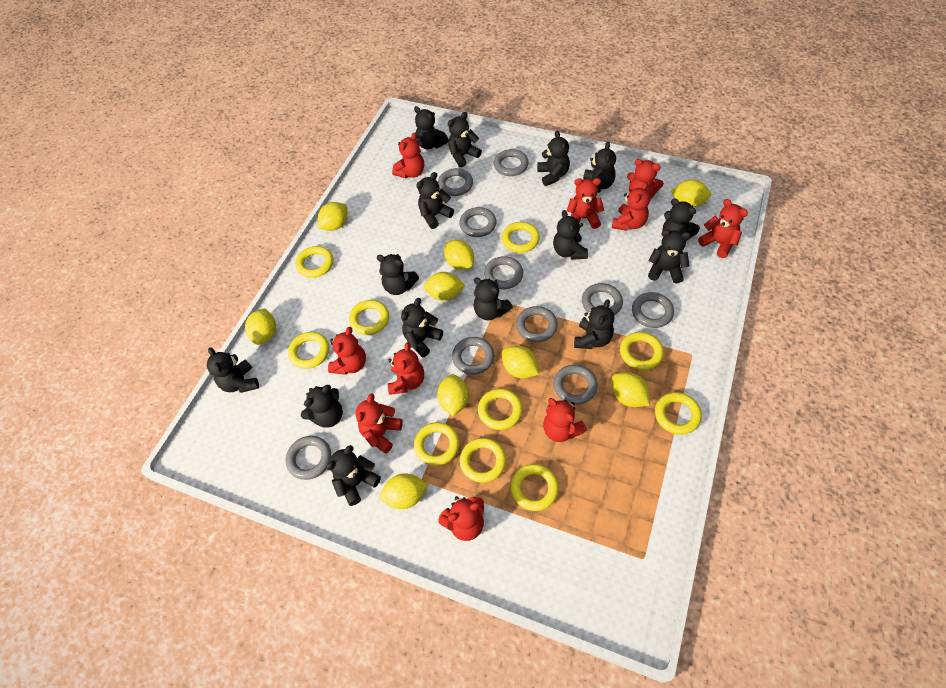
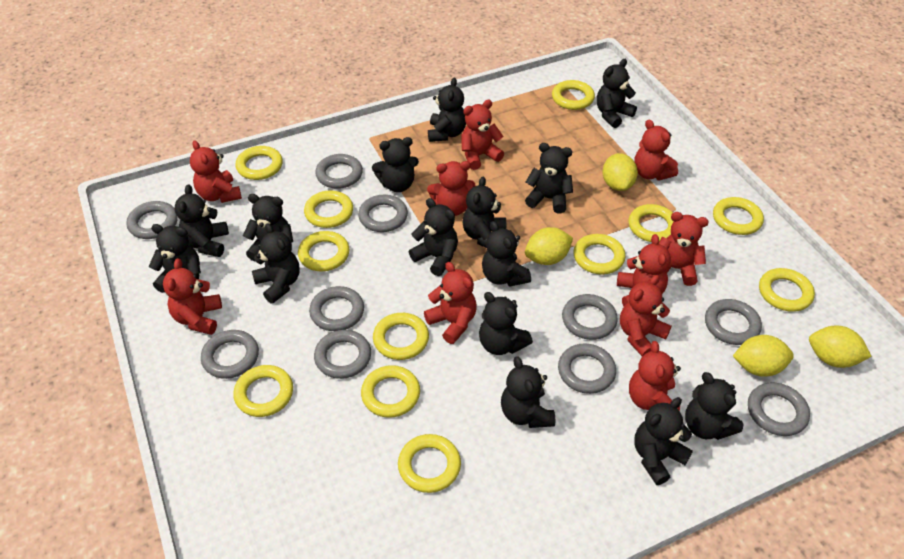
yellow lemon: 9 -> 4
yellow ring: 10 -> 12

